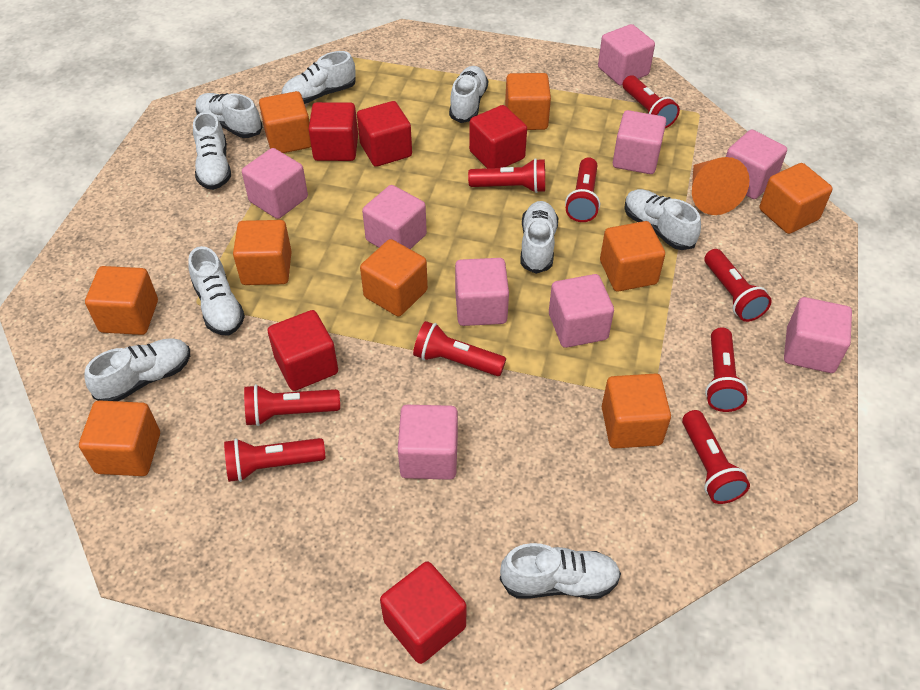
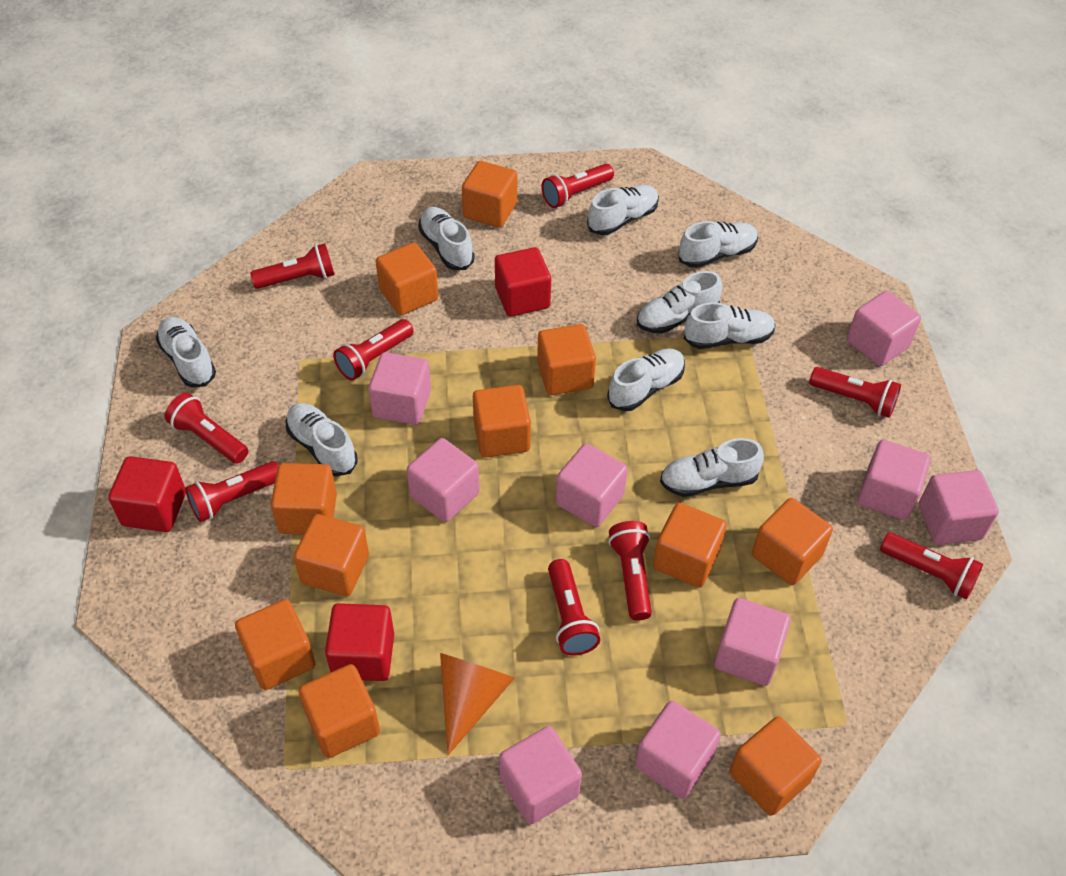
orange cube: 9 -> 11
red cube: 5 -> 3

